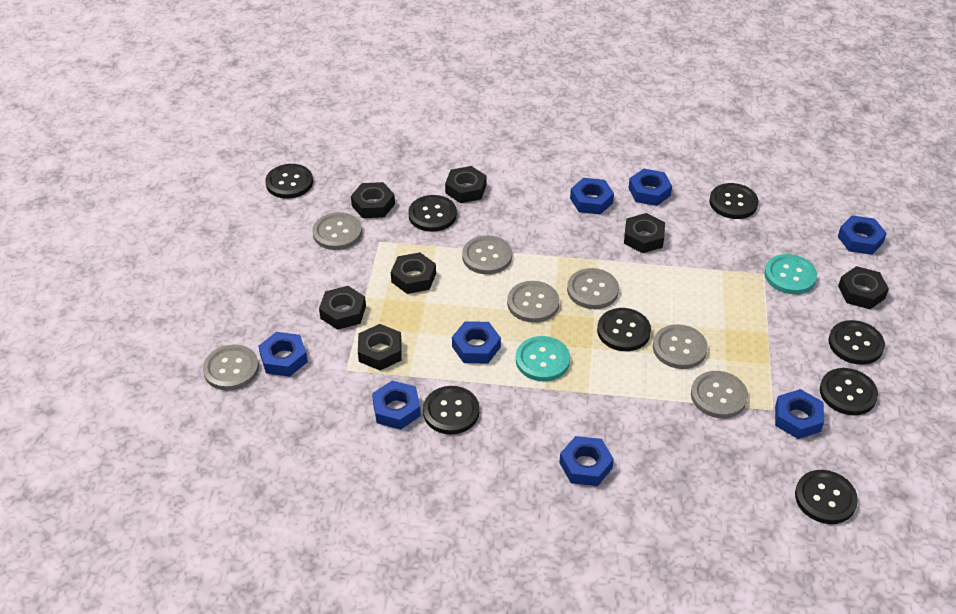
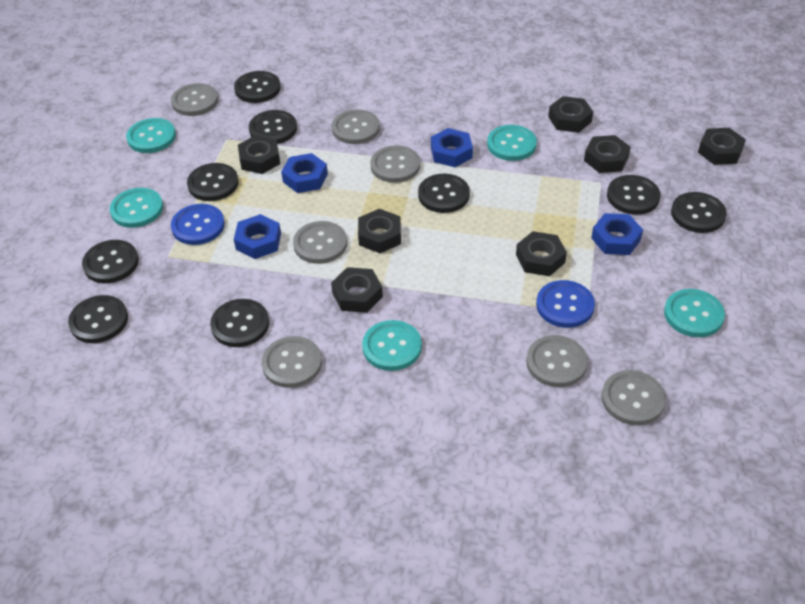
black button: 8 -> 9
blue button: 0 -> 2
blue nut: 8 -> 4
turquoise button: 2 -> 5

